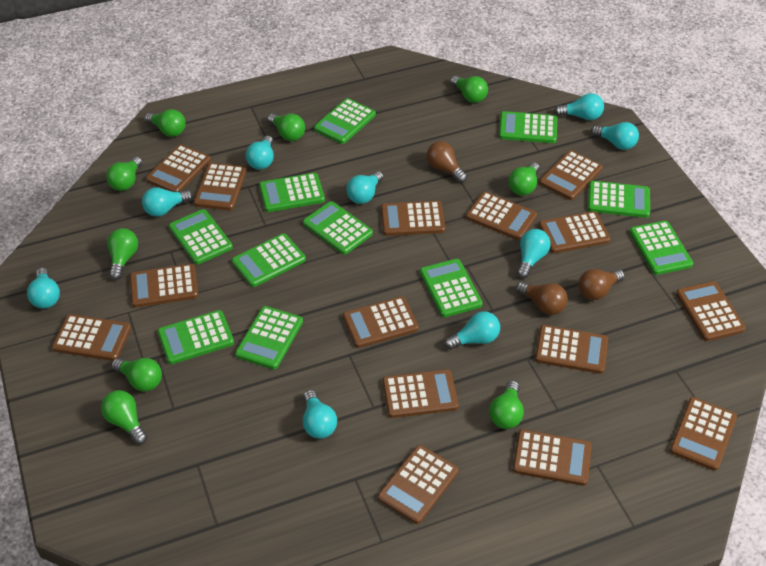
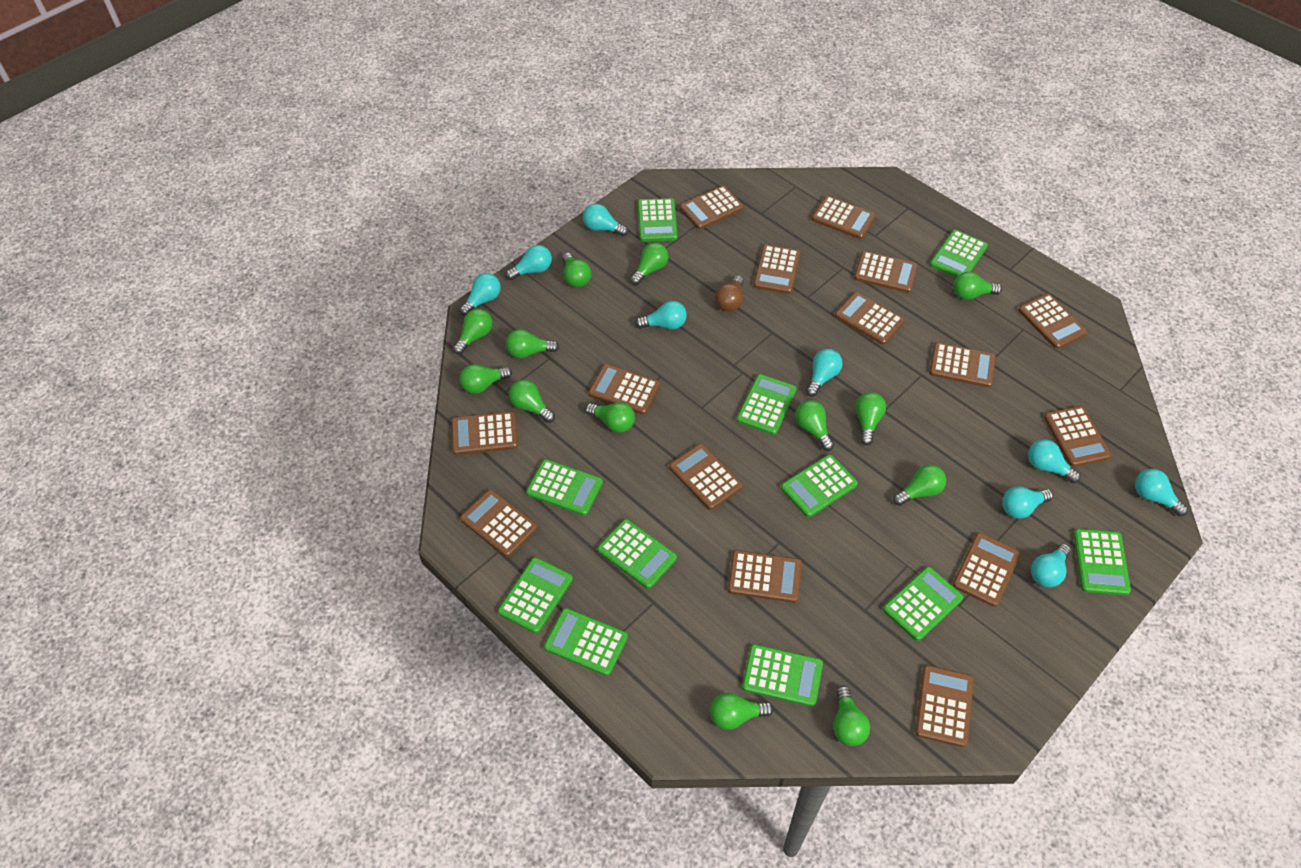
brown light bulb: 3 -> 1
green light bulb: 9 -> 13

